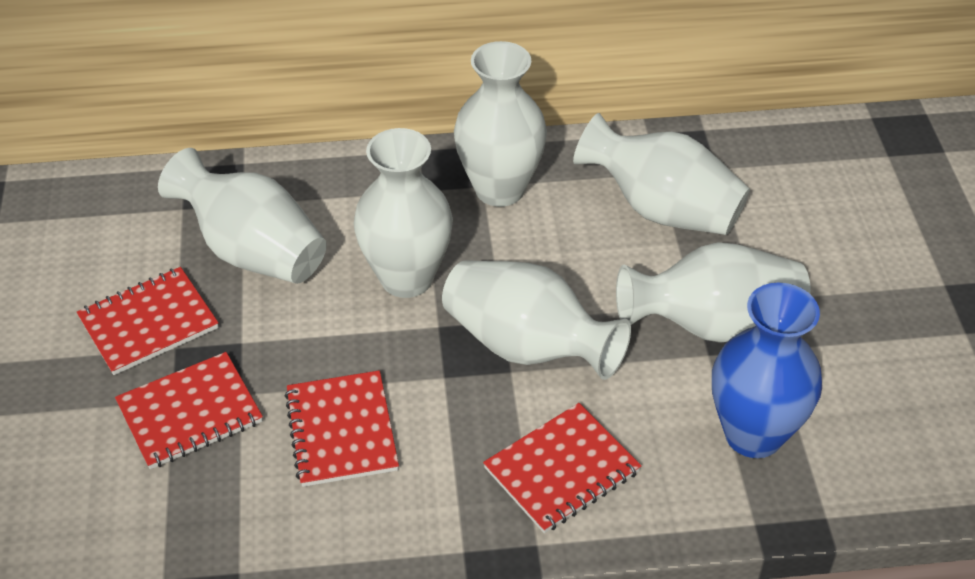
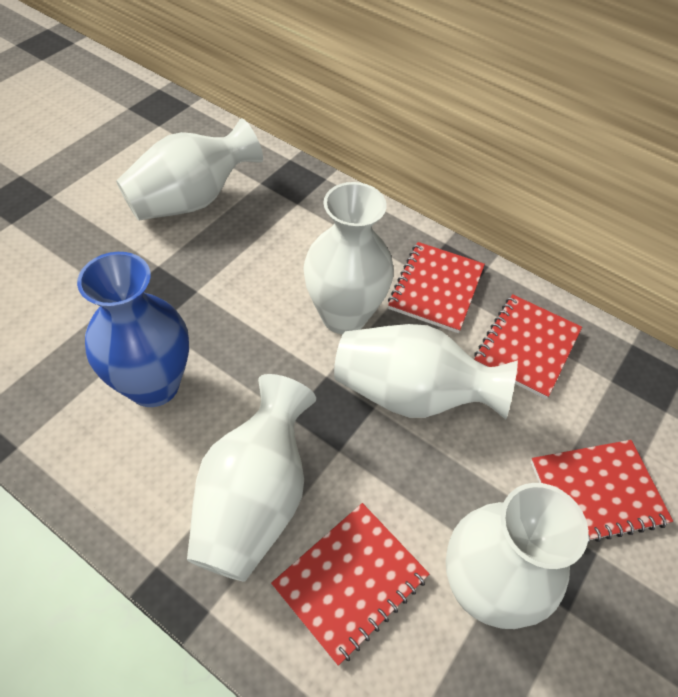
white vase: 6 -> 5

